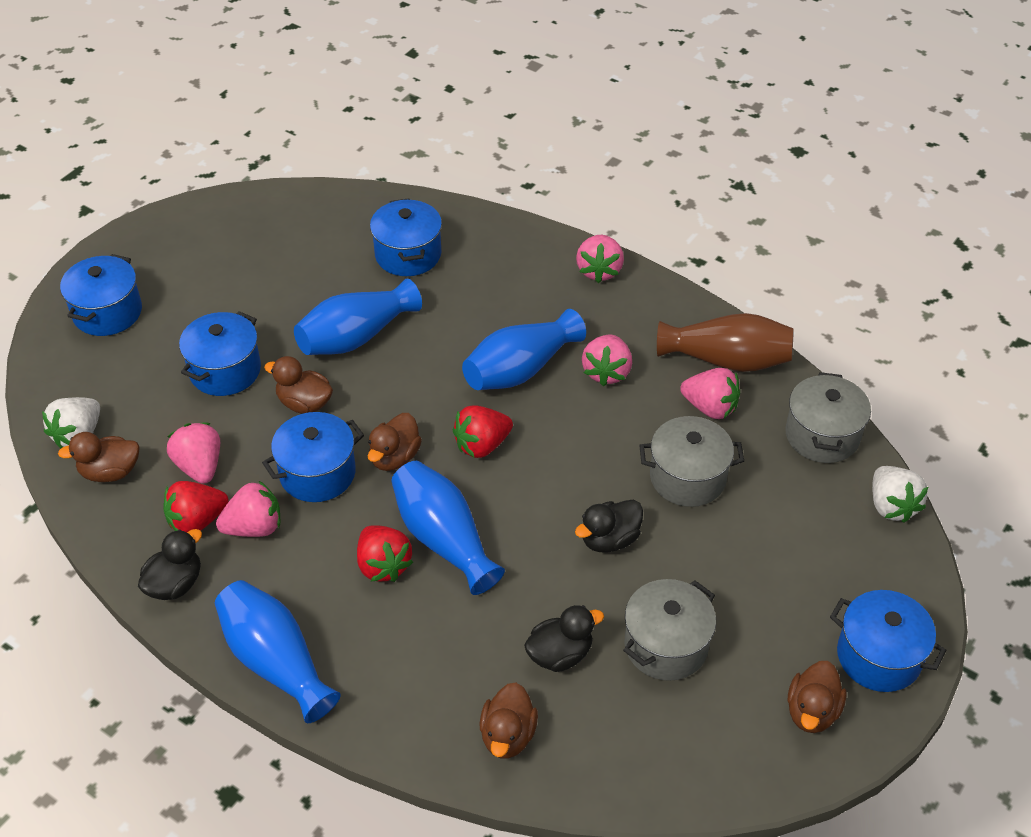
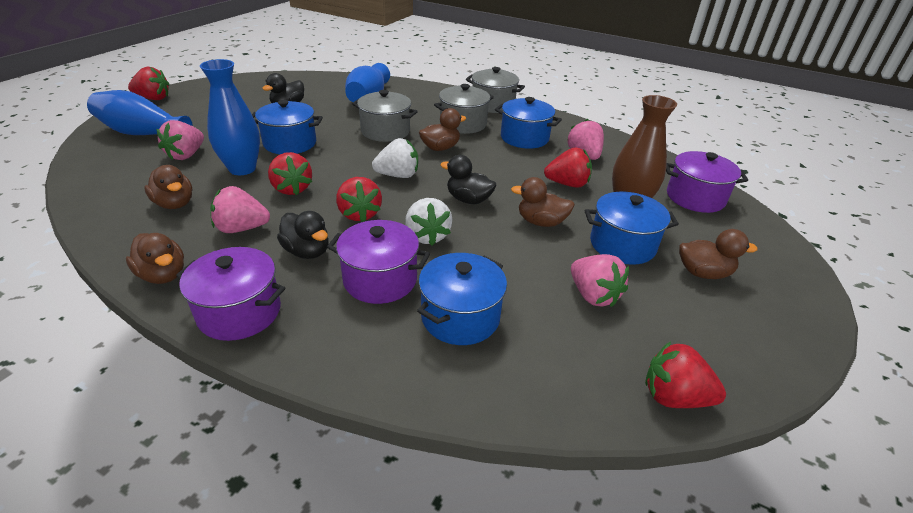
blue pot: 5 -> 4
blue vase: 4 -> 3
pink strawberry: 5 -> 4
purple pot: 0 -> 3
red strawberry: 3 -> 5

